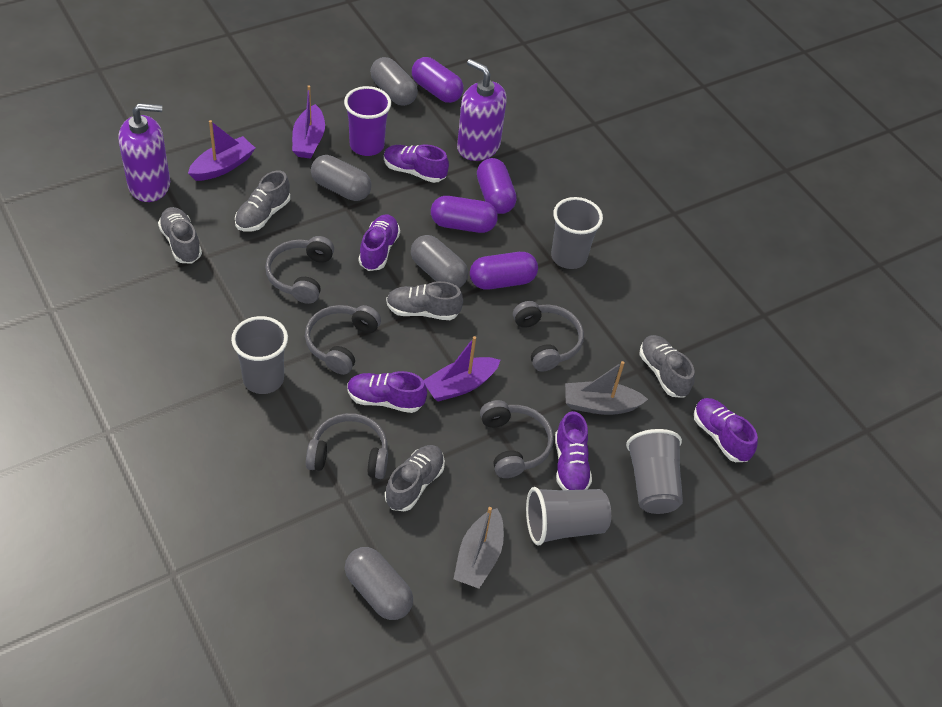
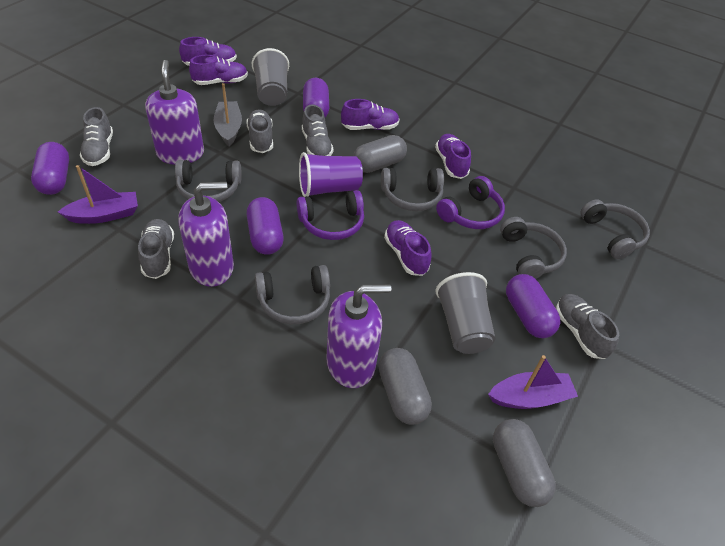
grey boat: 2 -> 1
grey capsule: 4 -> 3
grey cup: 4 -> 2
purple boat: 3 -> 2
purple headphones: 0 -> 2
purple soap dispenser: 2 -> 3

